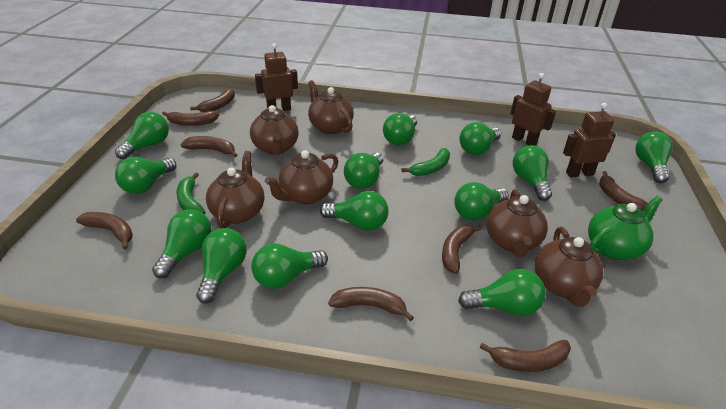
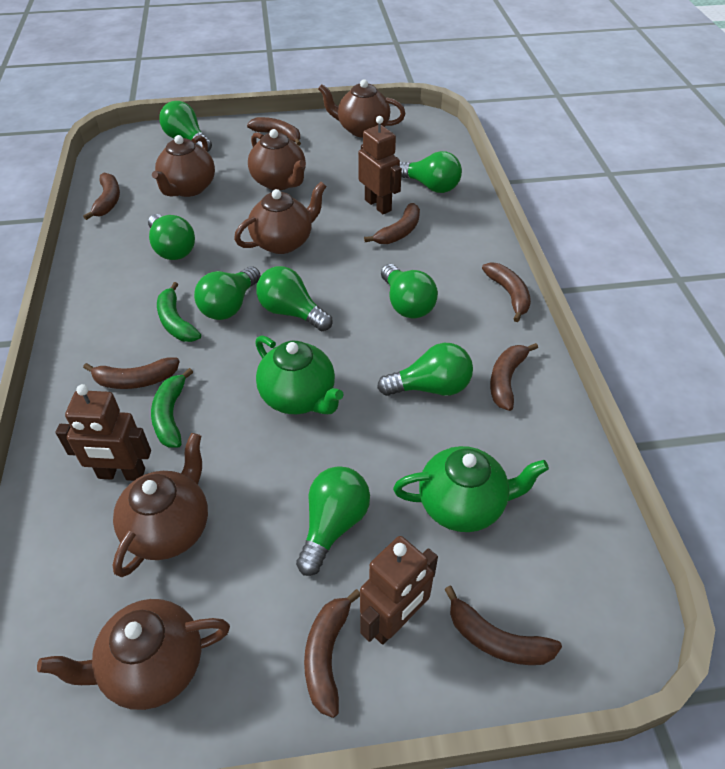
green light bulb: 13 -> 8
green teapot: 1 -> 2

